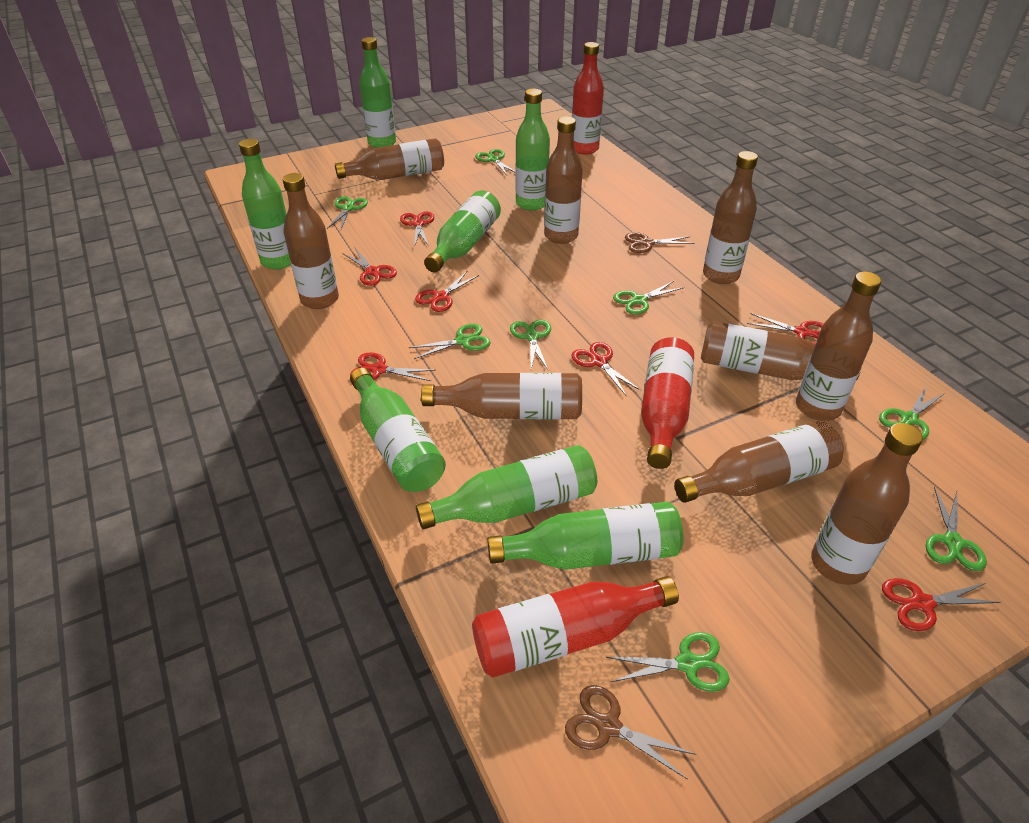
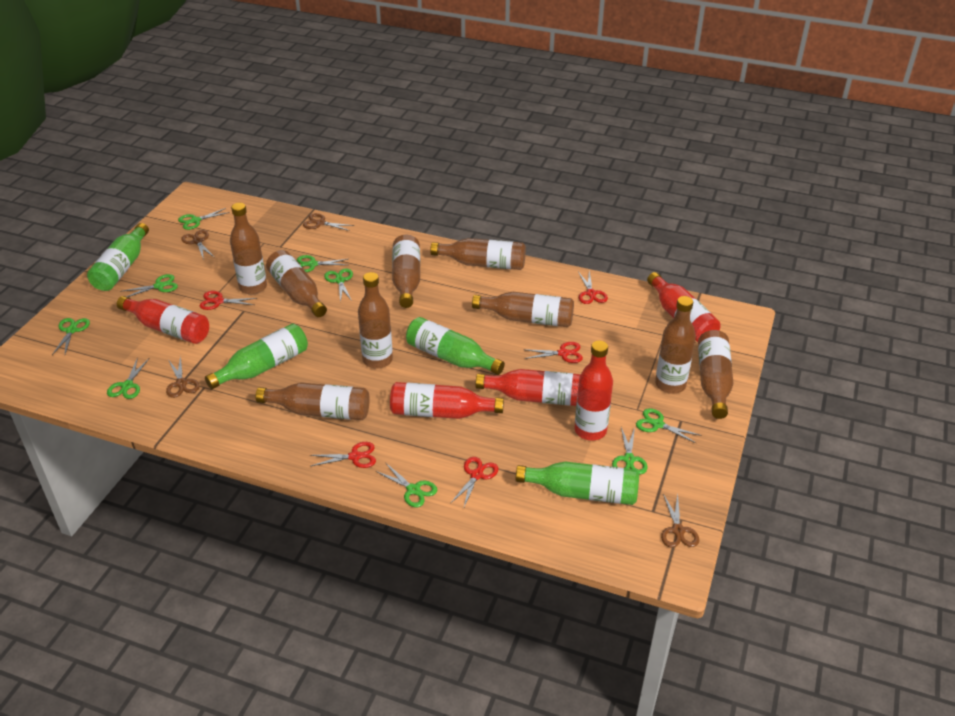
brown scissors: 2 -> 4
green bottle: 7 -> 4
green scissors: 8 -> 9
red bottle: 3 -> 5
red scissors: 7 -> 5

